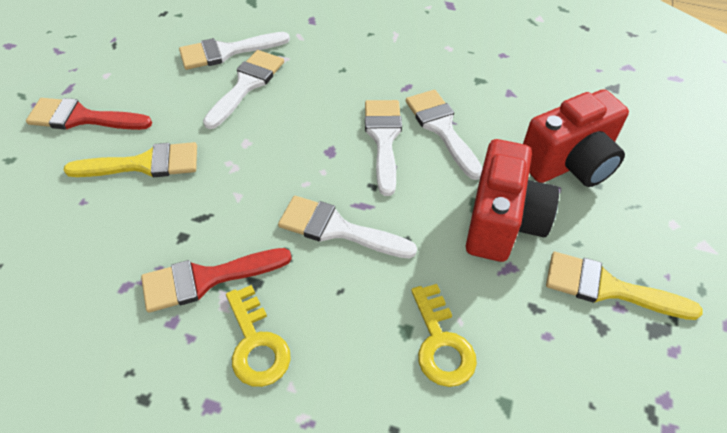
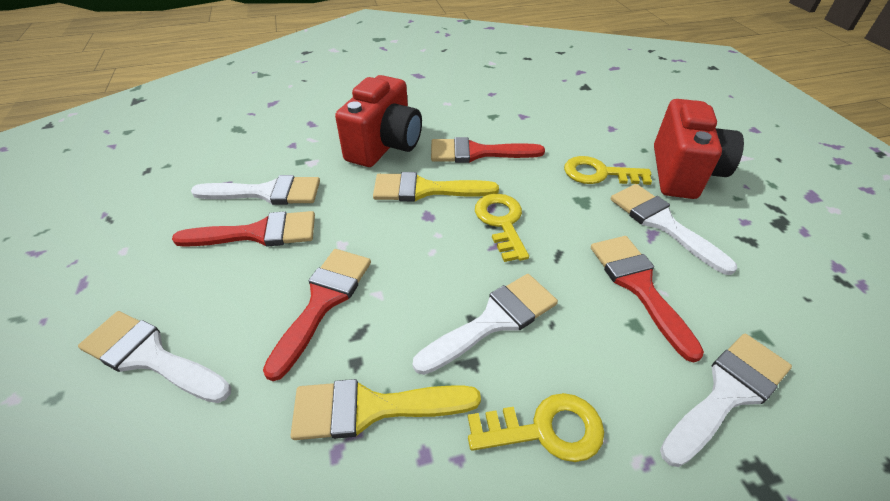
red brush: 2 -> 4
yellow key: 2 -> 3

